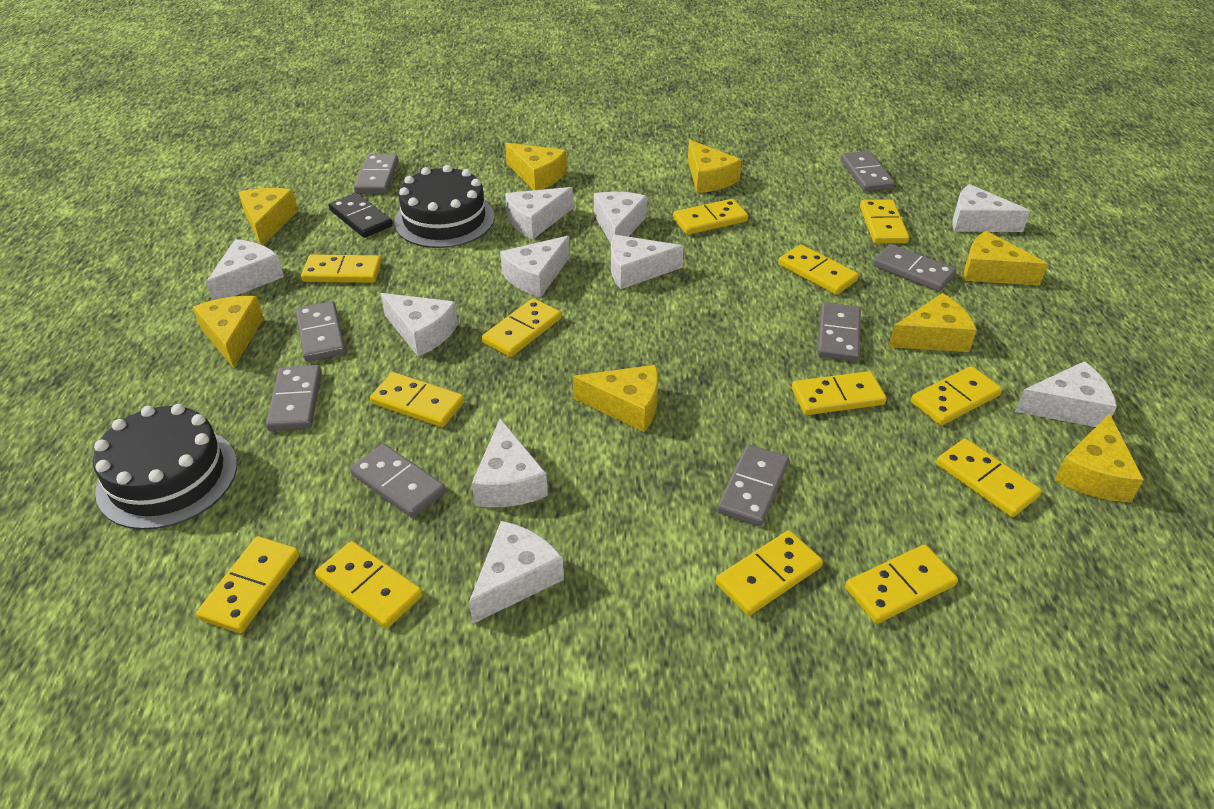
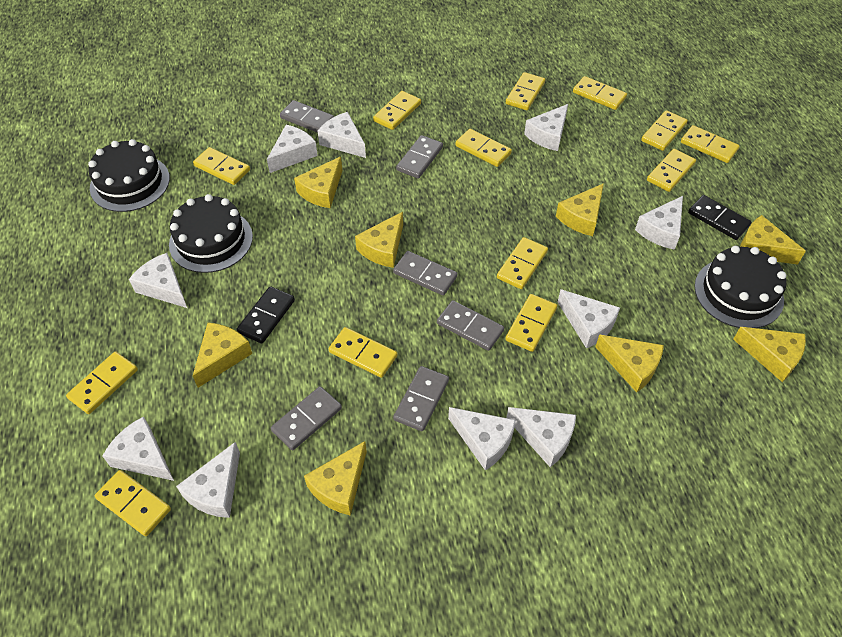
black cake: 2 -> 3
black domino: 1 -> 2
grey domino: 8 -> 6

